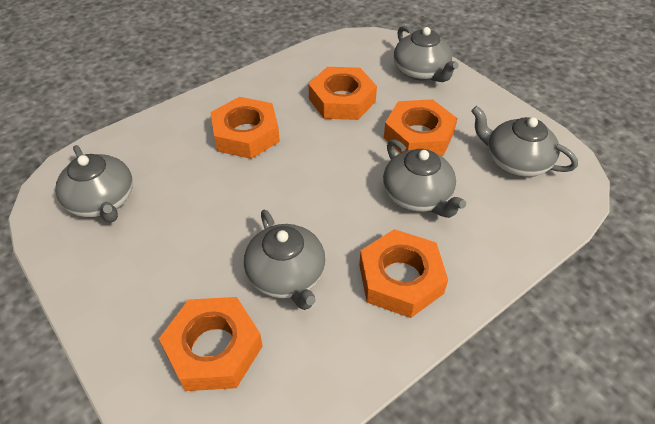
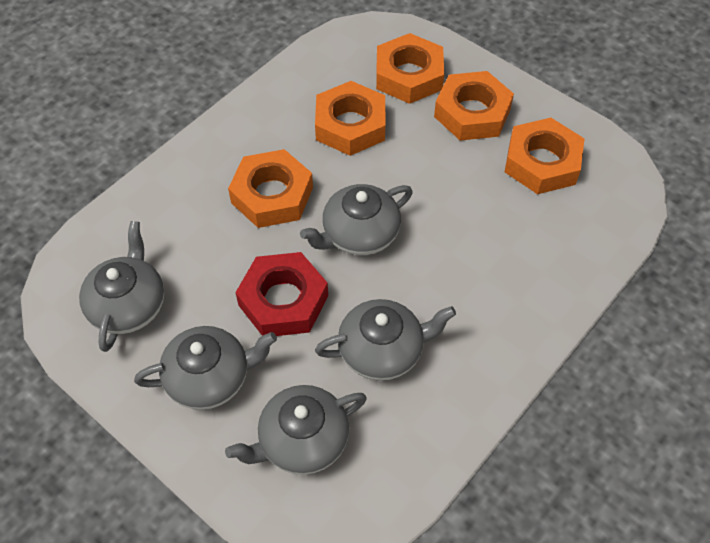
red nut: 0 -> 1

